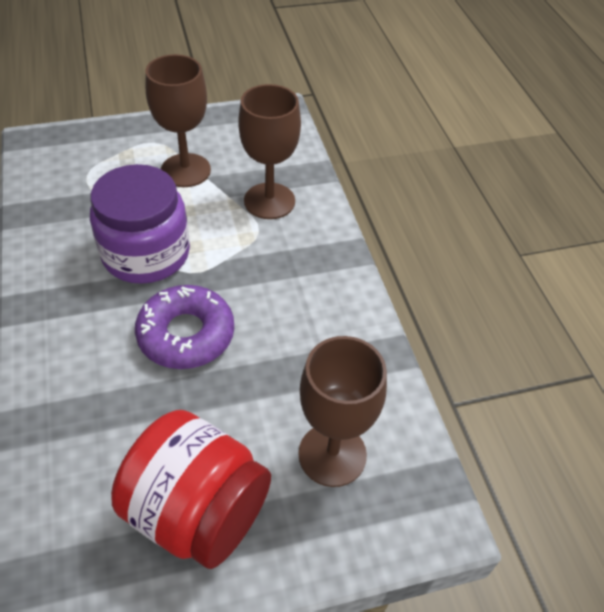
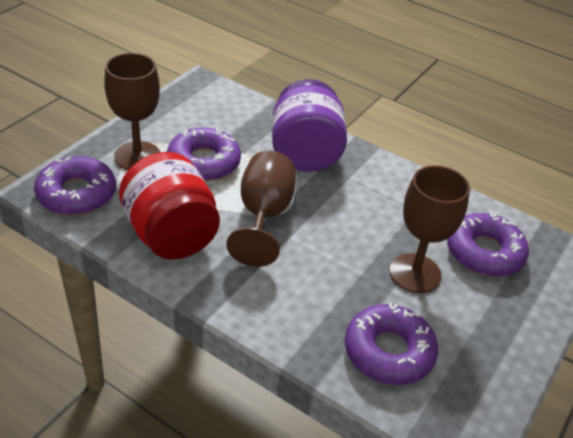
purple donut: 1 -> 4

